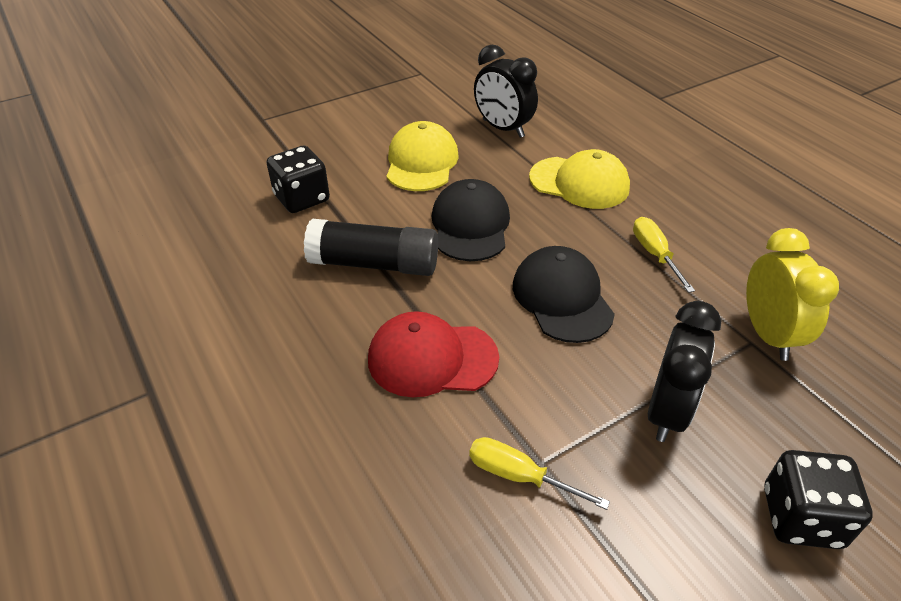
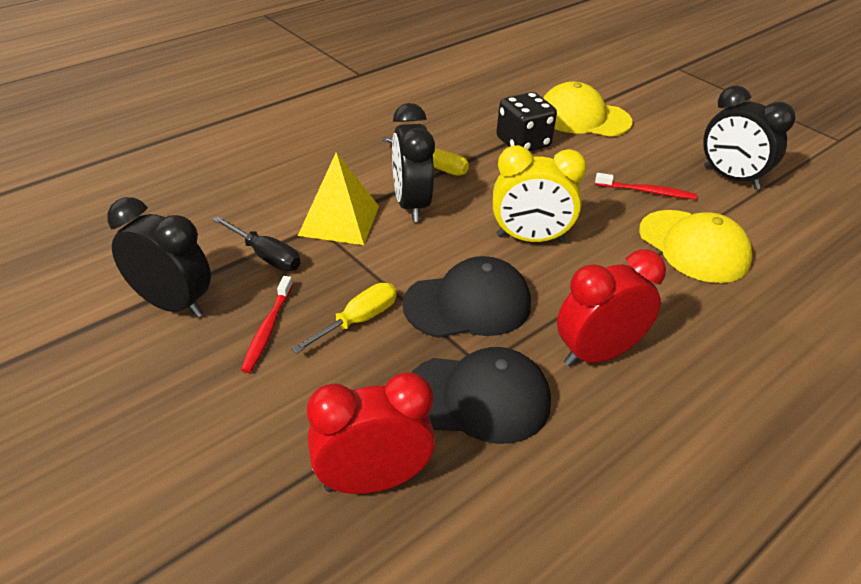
black clock: 2 -> 3
black dice: 2 -> 1
black glue stick: 1 -> 0
black screwdriver: 0 -> 1
red cap: 1 -> 0
red clock: 0 -> 2
red toothbrush: 0 -> 2
yellow pyramid: 0 -> 1

